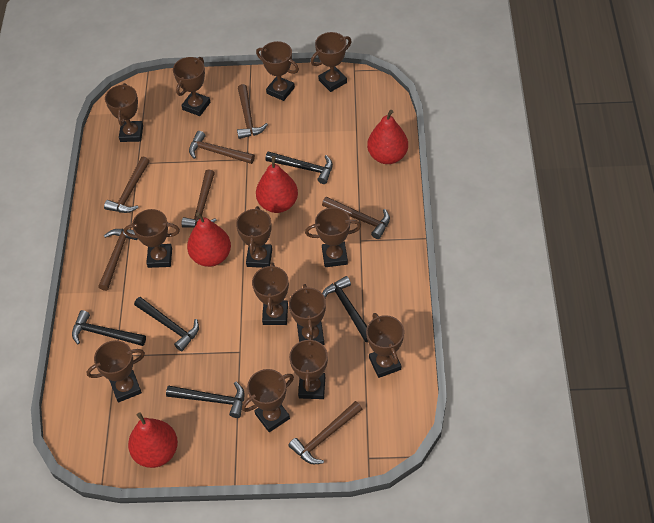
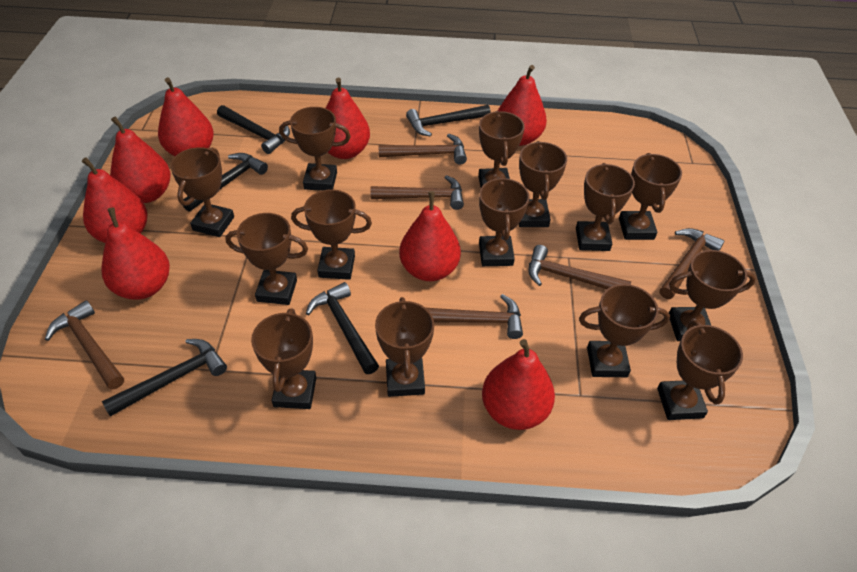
brown hammer: 7 -> 6
brown trophy: 13 -> 14
red pear: 4 -> 8

